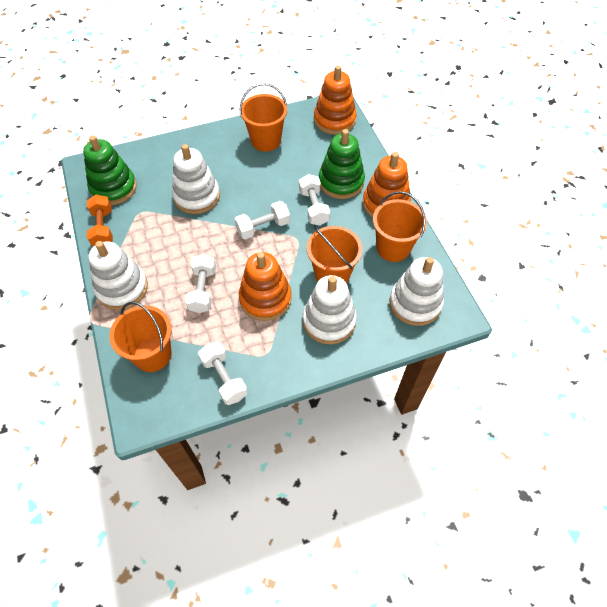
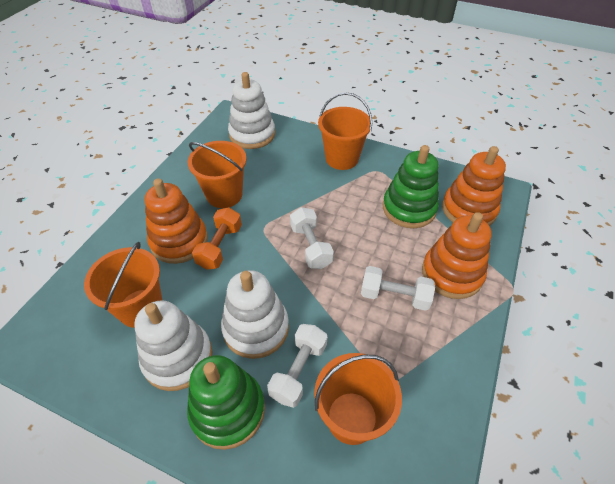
white dumbbell: 4 -> 3
white stacking toy: 4 -> 3

